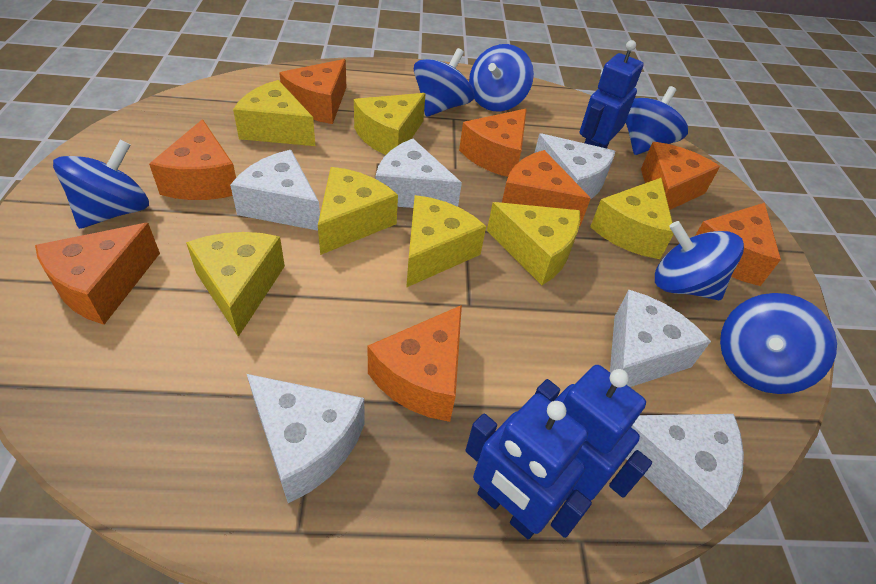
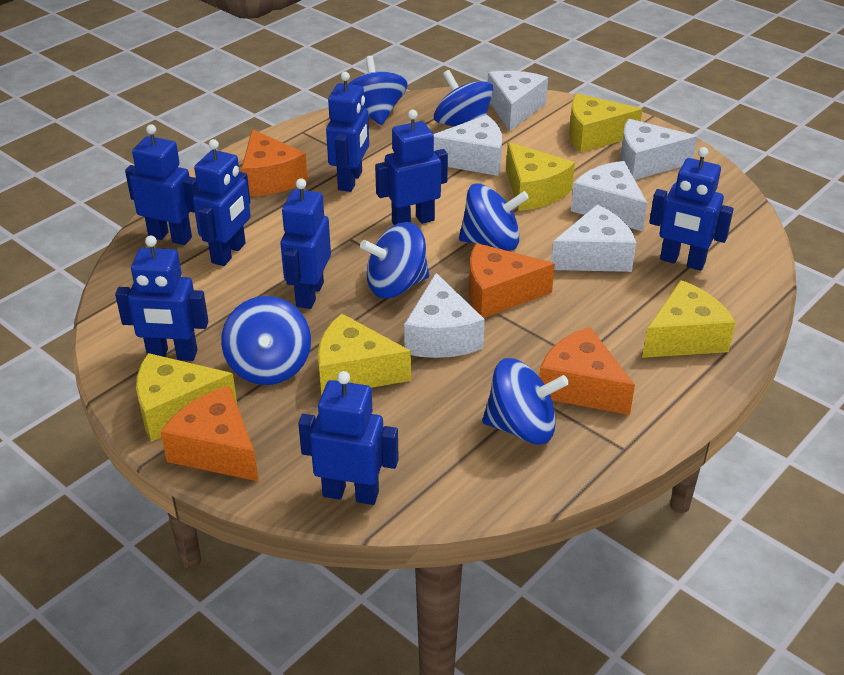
blue robot: 3 -> 8
orange cheese: 8 -> 4
yellow cheese: 7 -> 5

